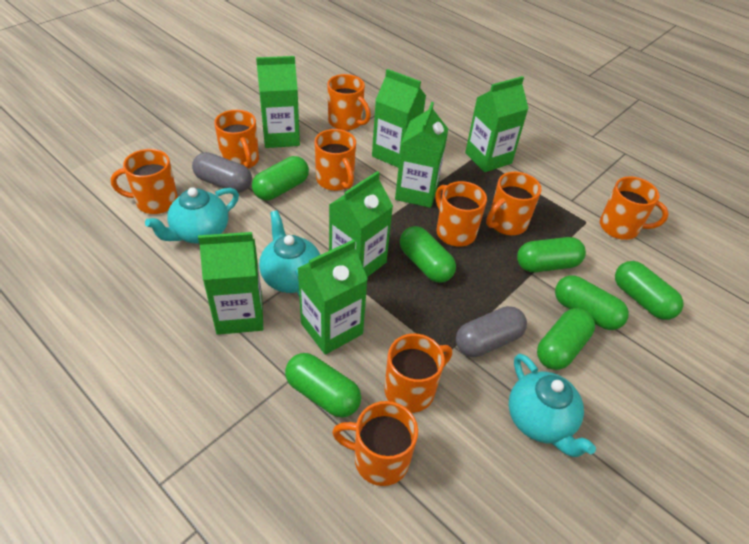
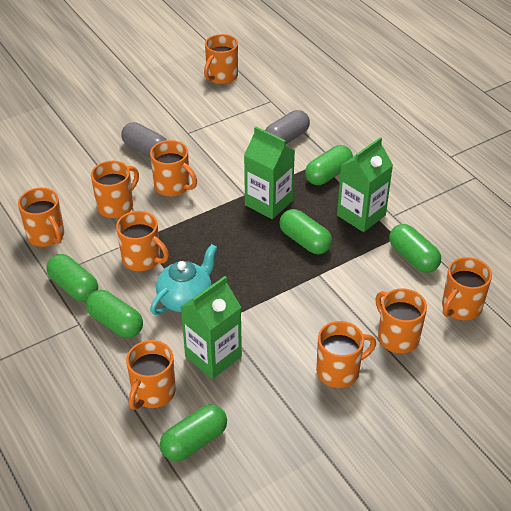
green capsule: 7 -> 6
green carton: 7 -> 3
turquoise teapot: 3 -> 1

